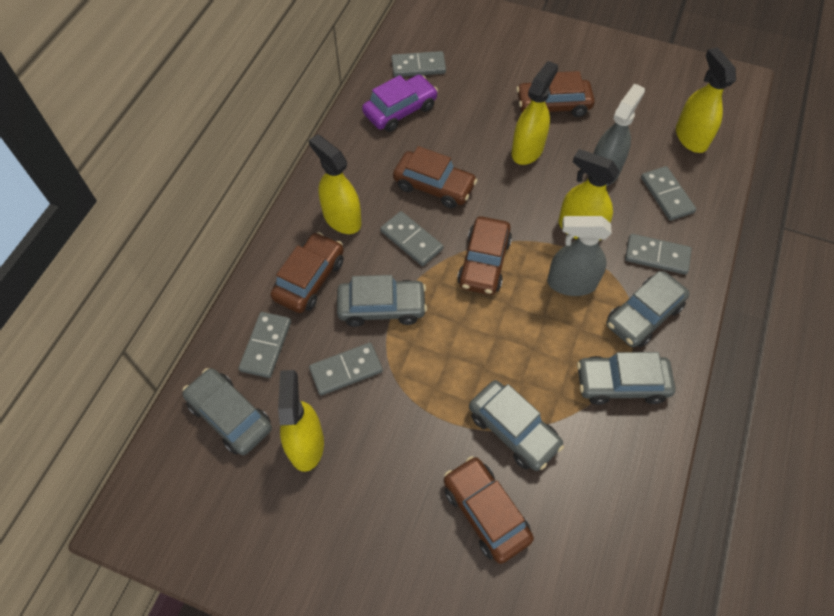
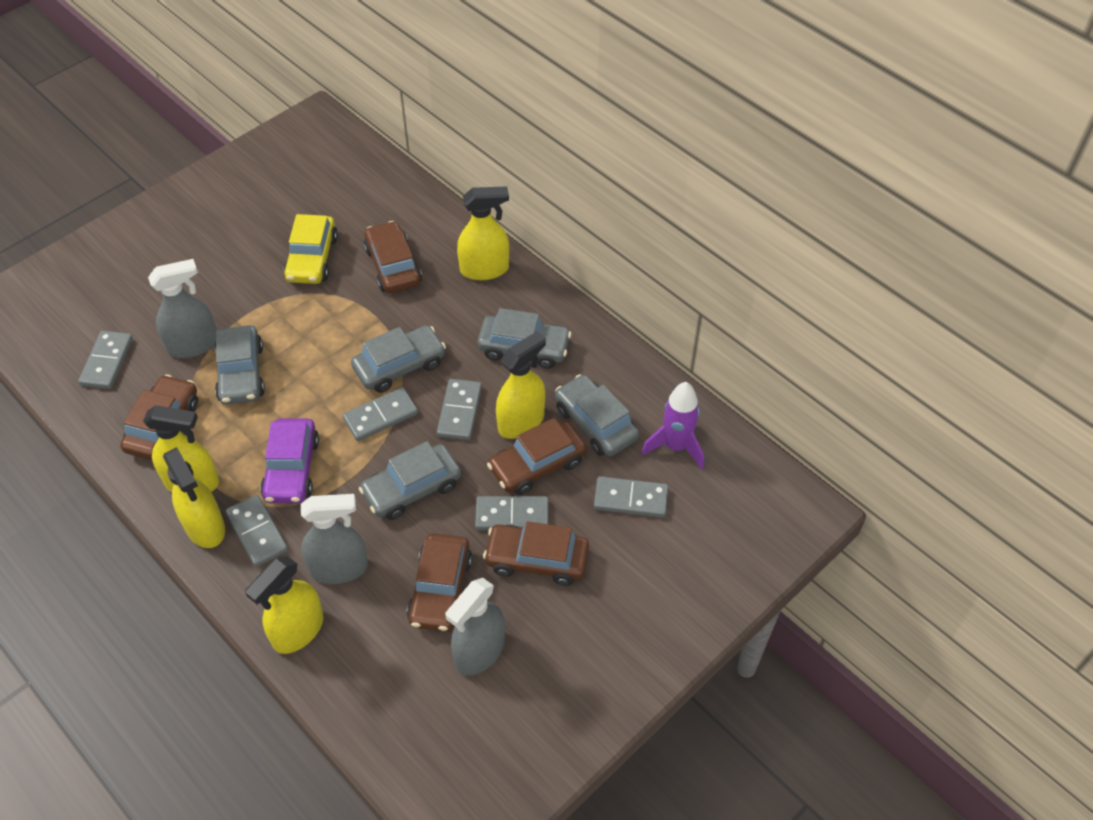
grey spray bottle: 2 -> 3
purple rocket: 0 -> 1
yellow car: 0 -> 1

